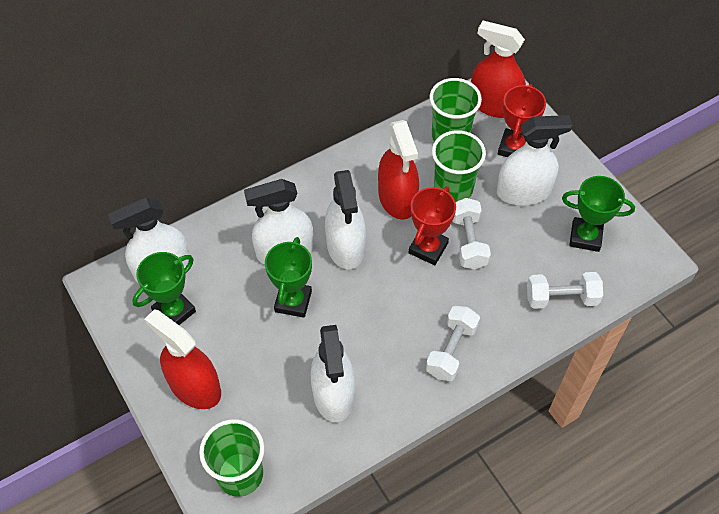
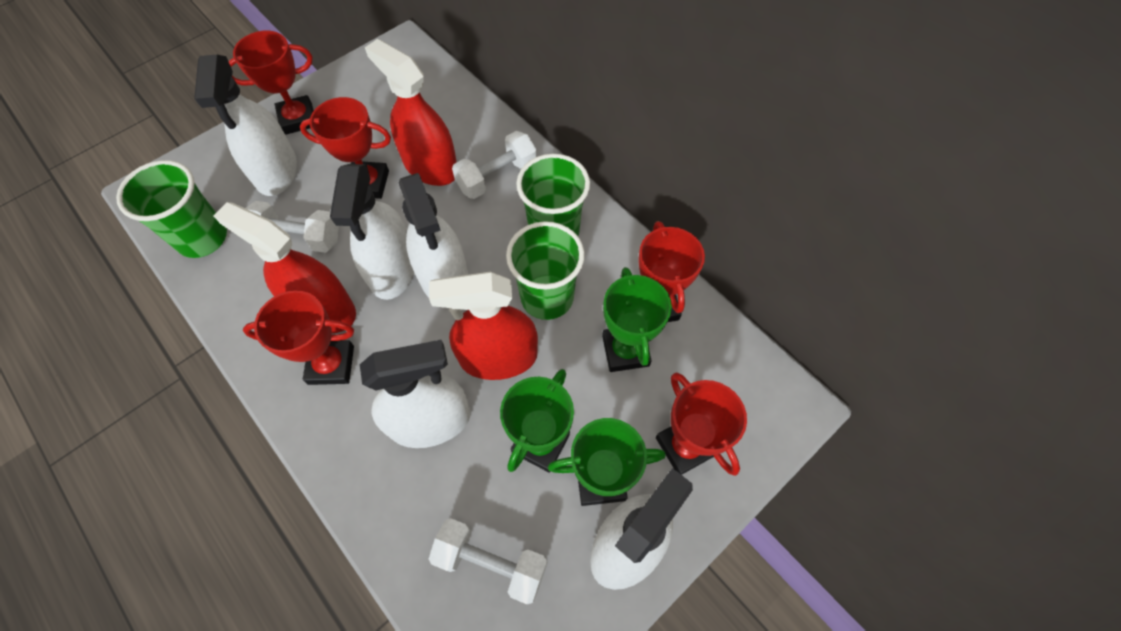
red trophy: 2 -> 5

